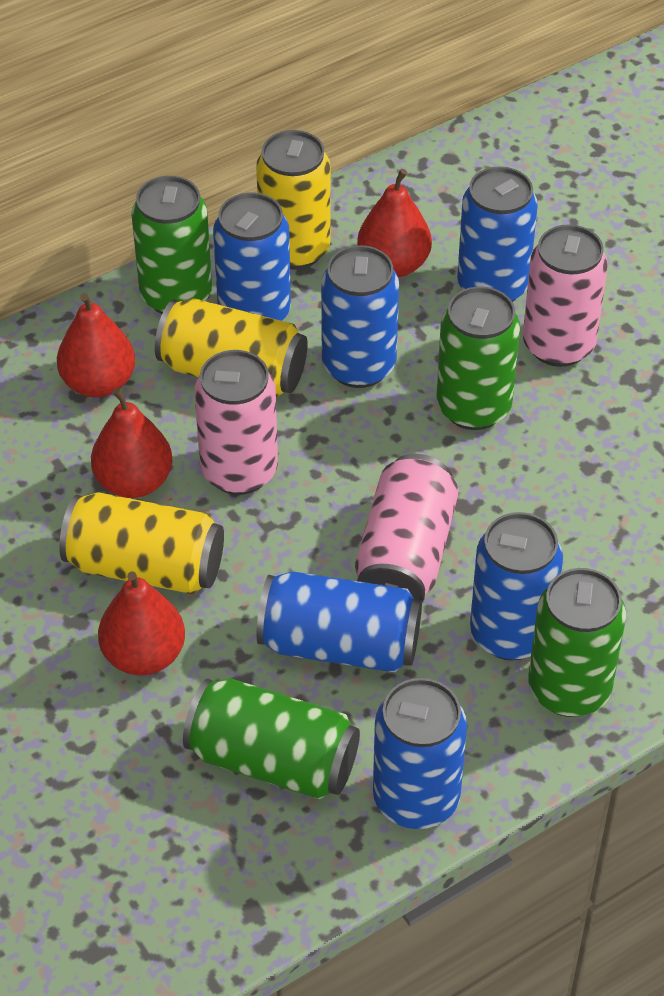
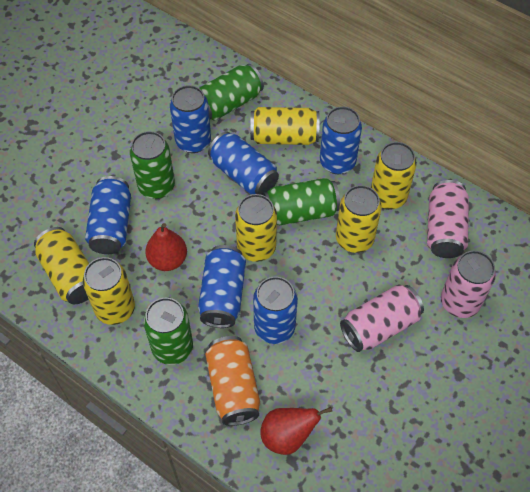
orange can: 0 -> 1
red pear: 4 -> 2
yellow can: 3 -> 6

